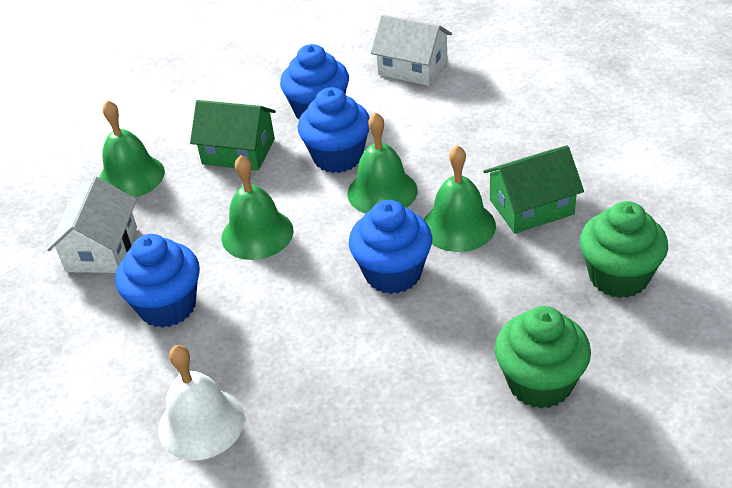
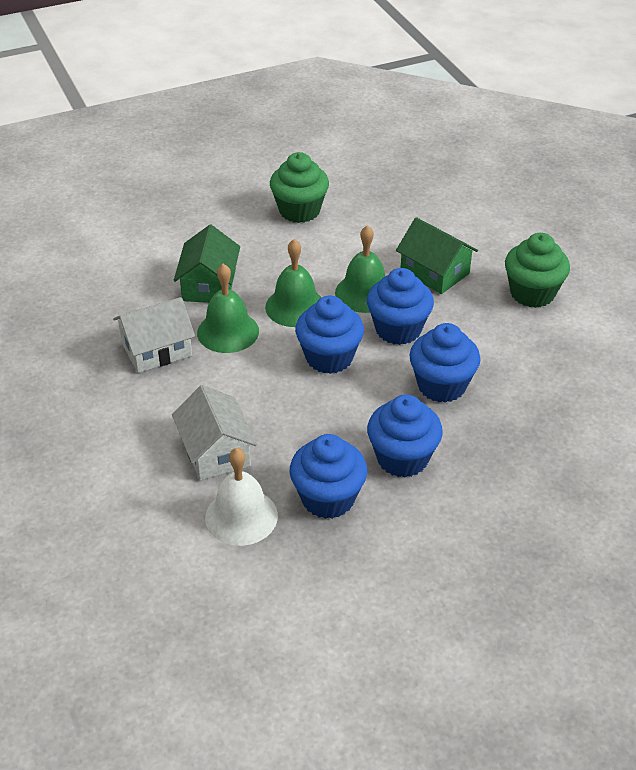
blue cupcake: 4 -> 5
green bell: 4 -> 3

